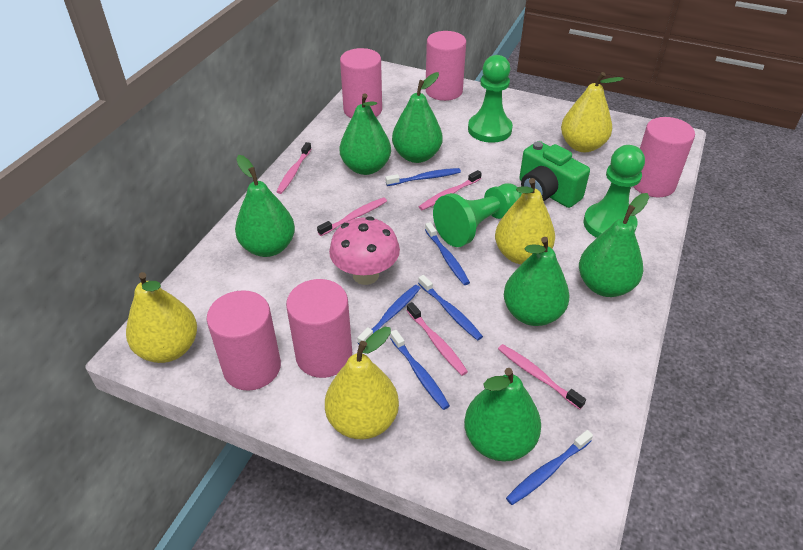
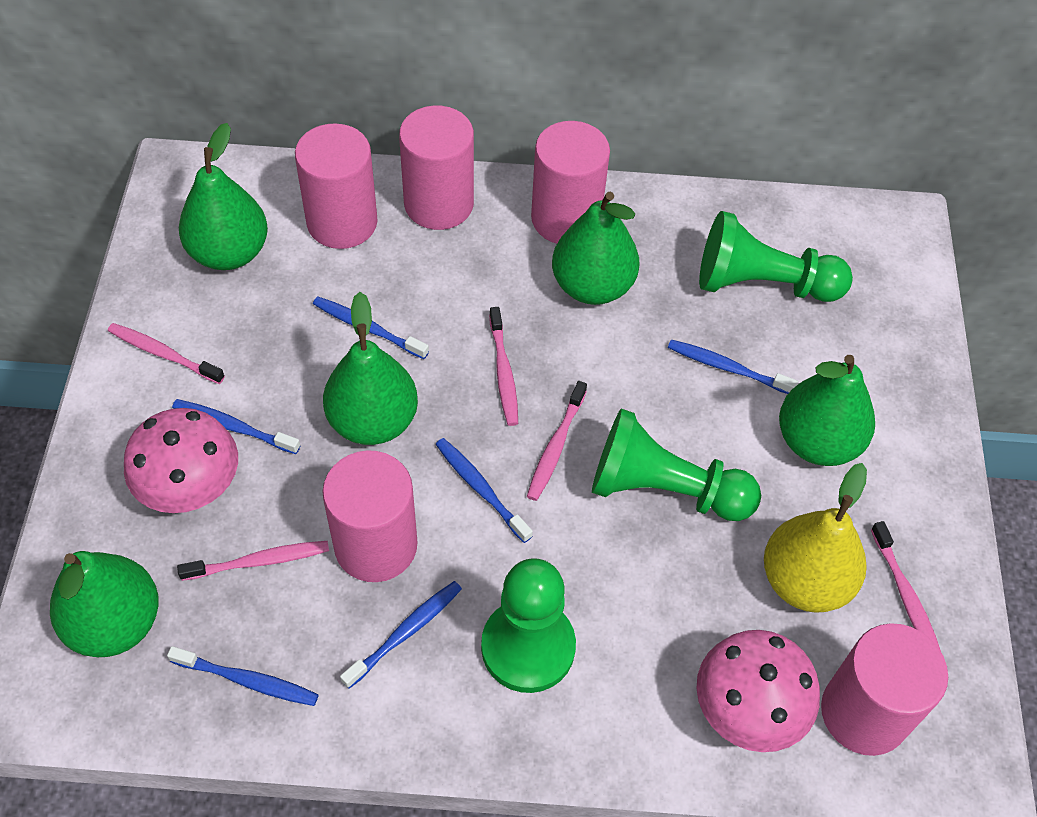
green camera: 1 -> 0
green pear: 6 -> 5
pink mushroom: 1 -> 2
yellow pear: 4 -> 1

